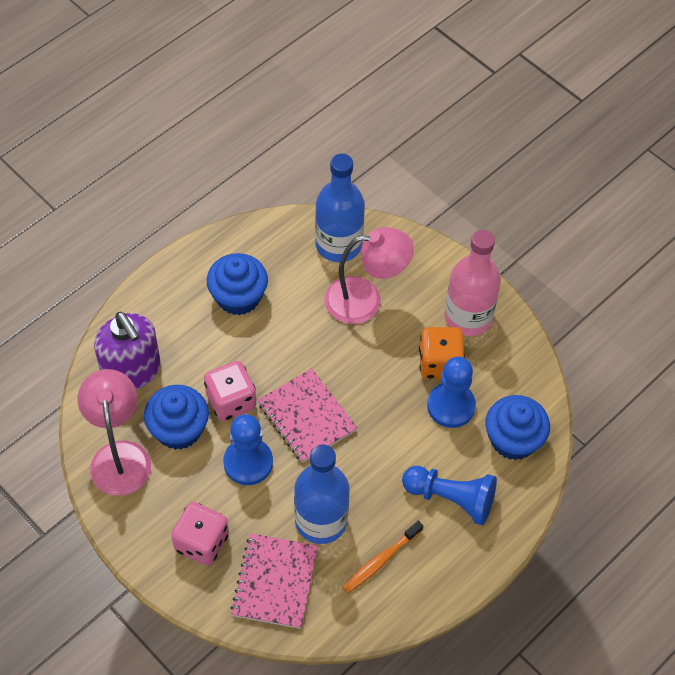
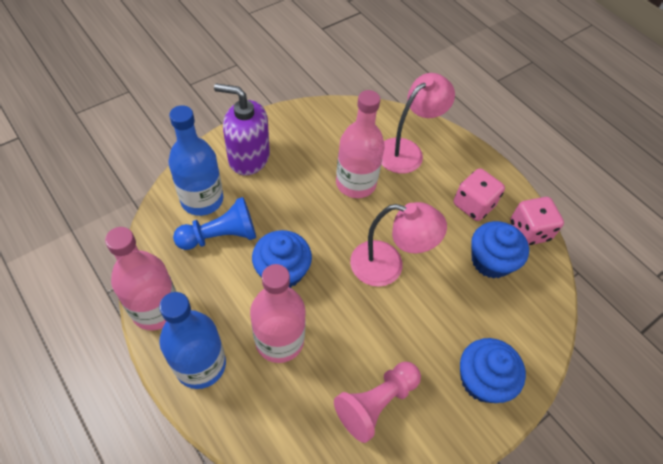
blue pawn: 3 -> 1
orange dice: 1 -> 0
orange toothbrush: 1 -> 0
pink bottle: 1 -> 3
pink notebook: 2 -> 0
pink pawn: 0 -> 1

